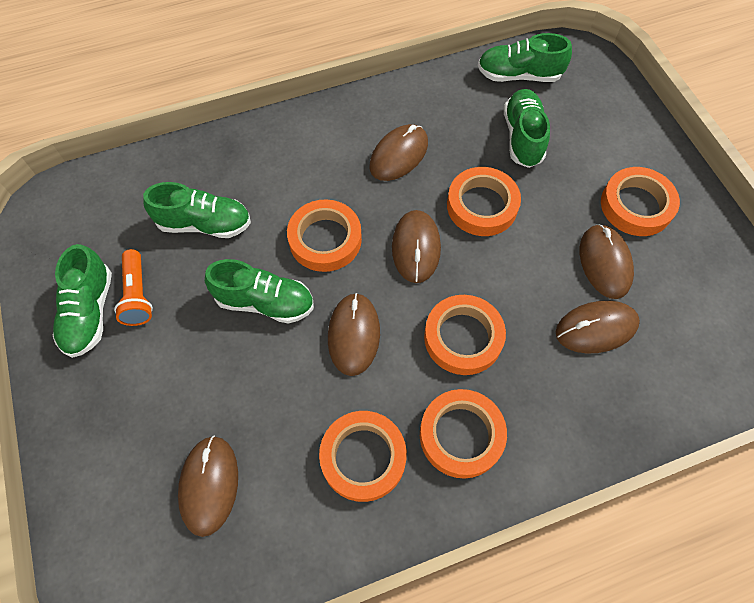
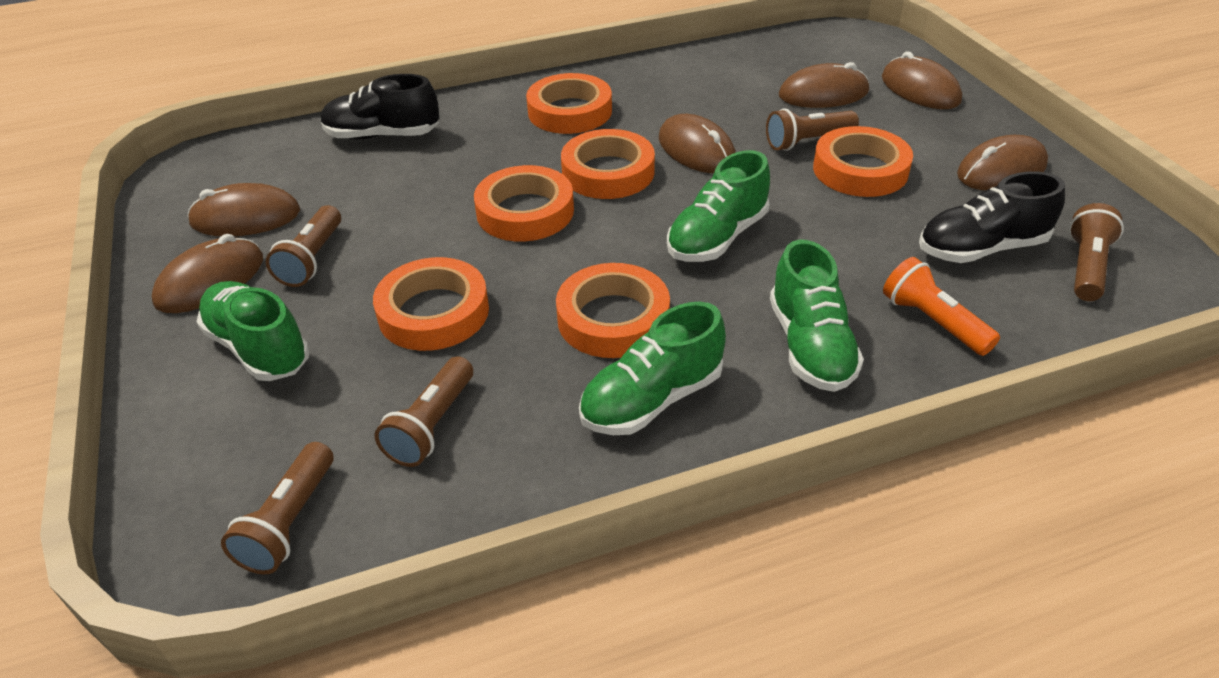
black shoe: 0 -> 2
brown flashlight: 0 -> 5
green shoe: 5 -> 4

